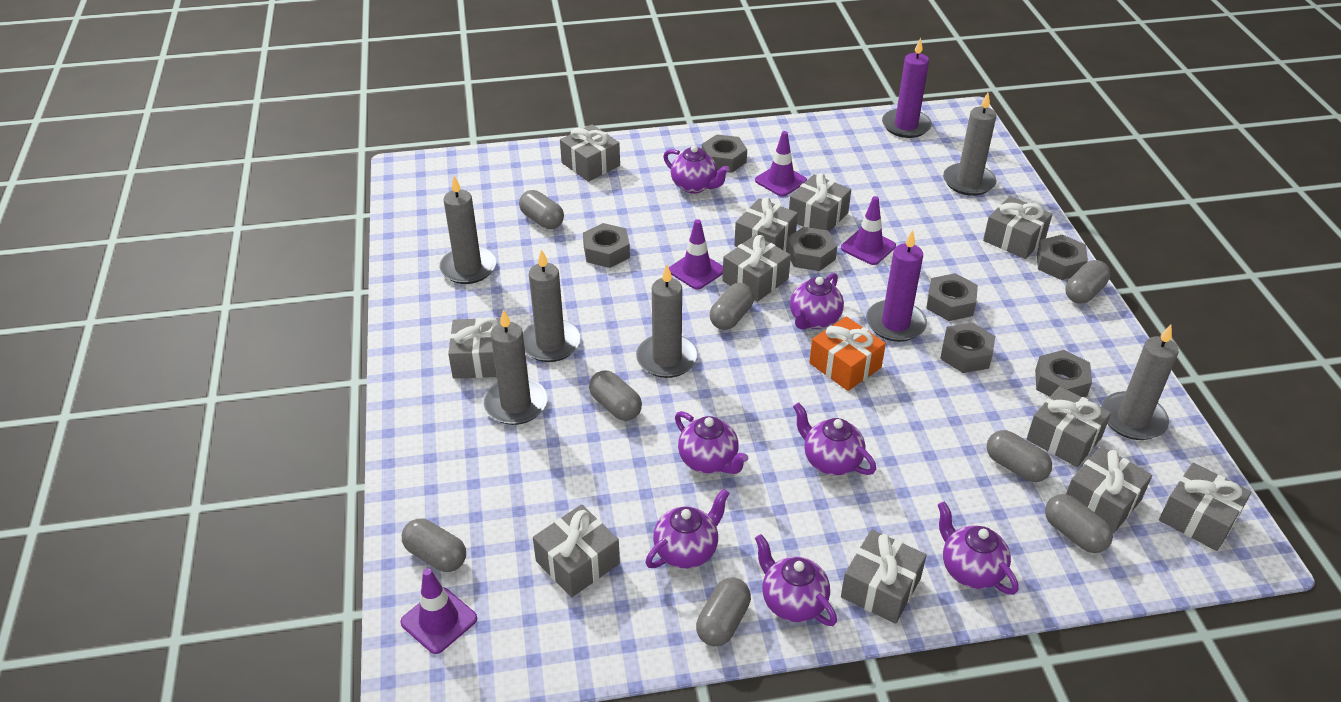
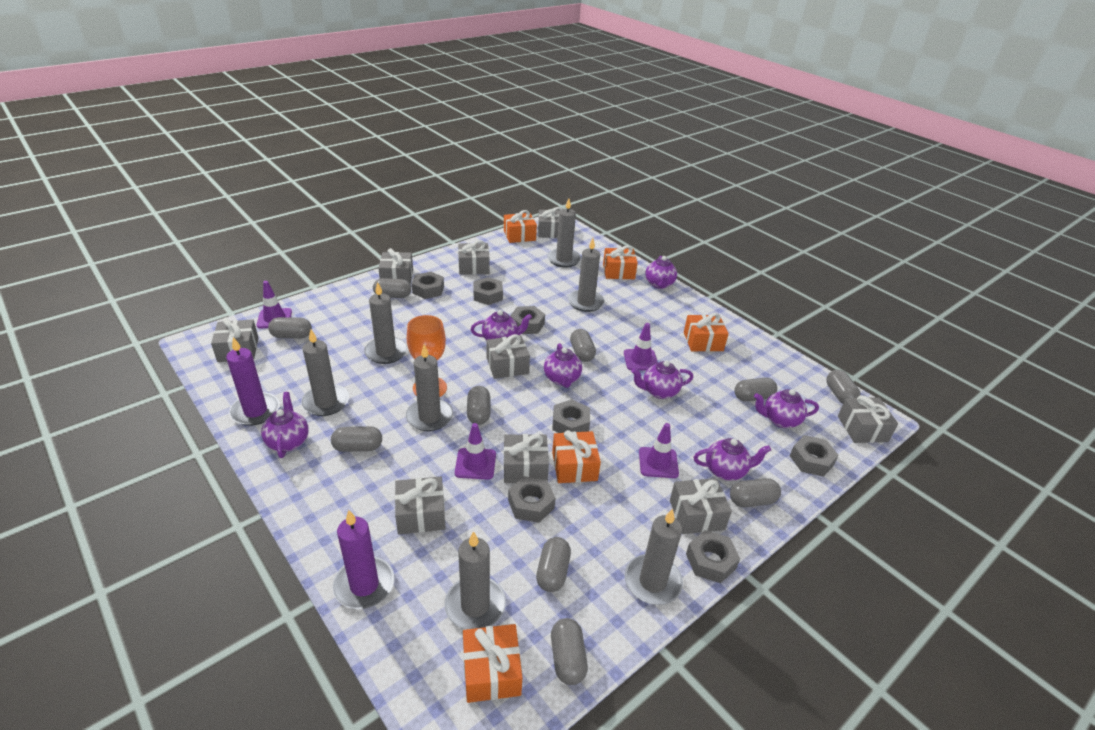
grey candle: 6 -> 7
grey capsule: 8 -> 10
grey gift: 11 -> 9
orange gift: 1 -> 5
orange goblet: 0 -> 1

